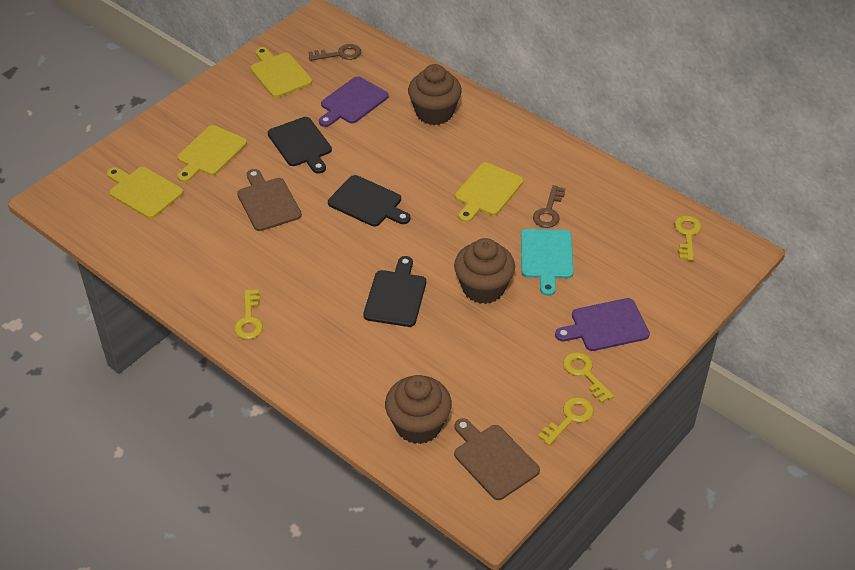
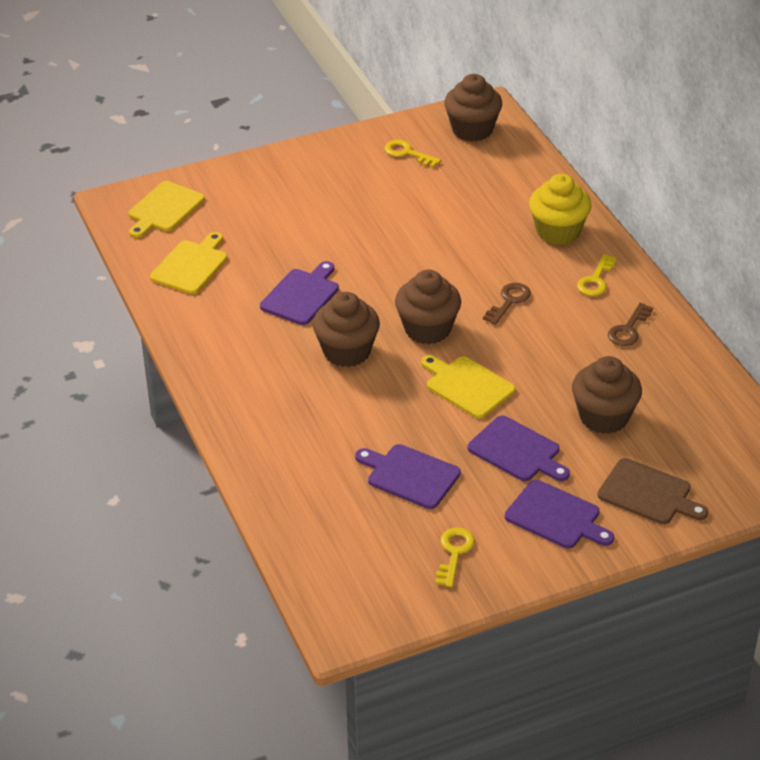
black cutting board: 3 -> 0
brown cupcake: 3 -> 4
brown cutting board: 2 -> 1
purple cutting board: 2 -> 4
turquoise cutting board: 1 -> 0
yellow cupcake: 0 -> 1
yellow cutting board: 4 -> 3
yellow key: 4 -> 3

